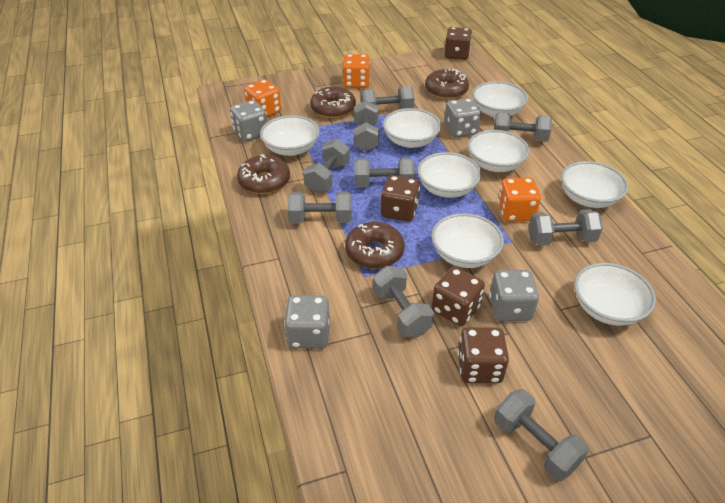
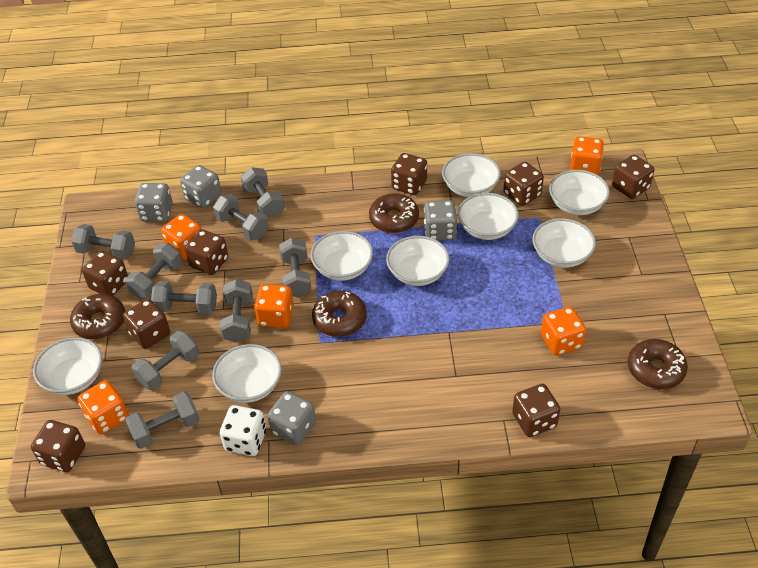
brown dice: 4 -> 8
orange dice: 3 -> 5
white dice: 0 -> 1

